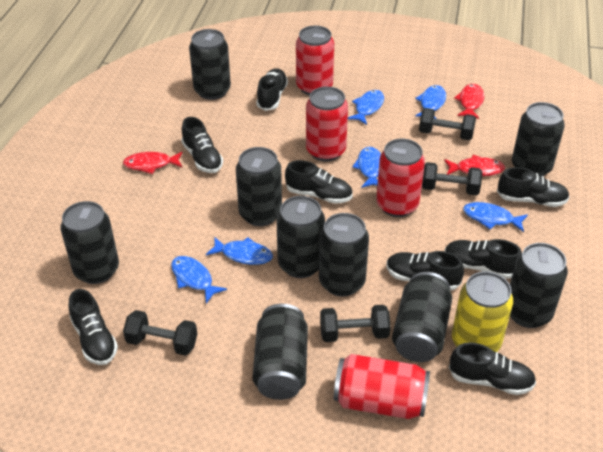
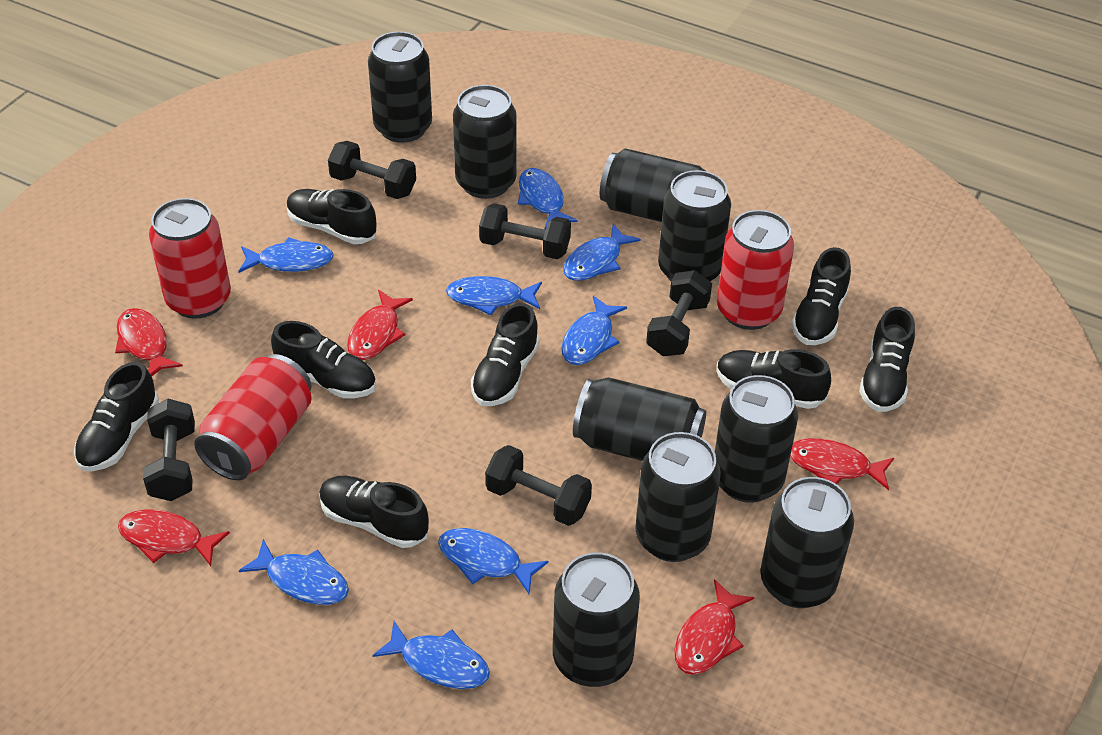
black dumbbell: 4 -> 5
blue fish: 6 -> 8
red can: 4 -> 3
red fish: 3 -> 5
yellow can: 1 -> 0

